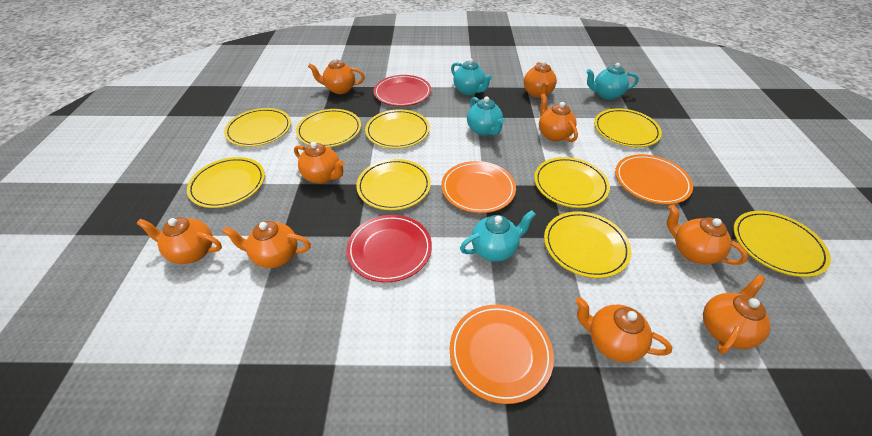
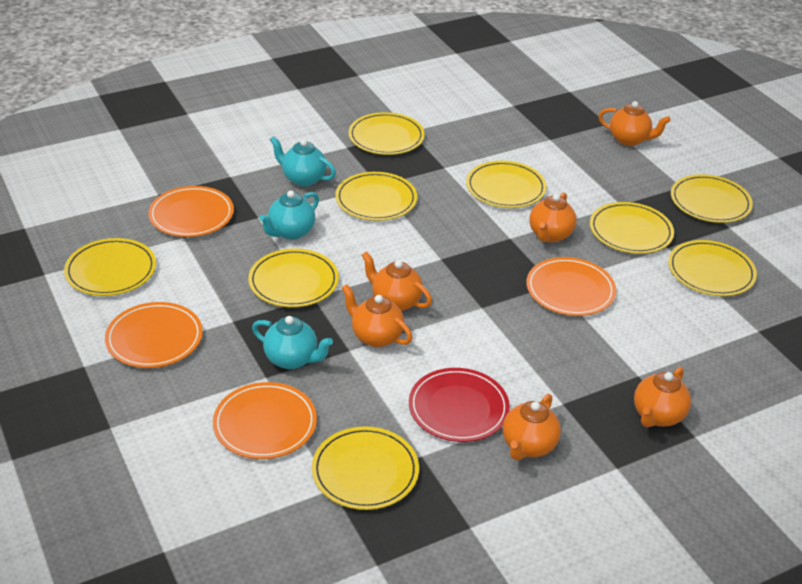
orange plate: 3 -> 4
orange teapot: 9 -> 6
red plate: 2 -> 1
turquoise teapot: 4 -> 3

